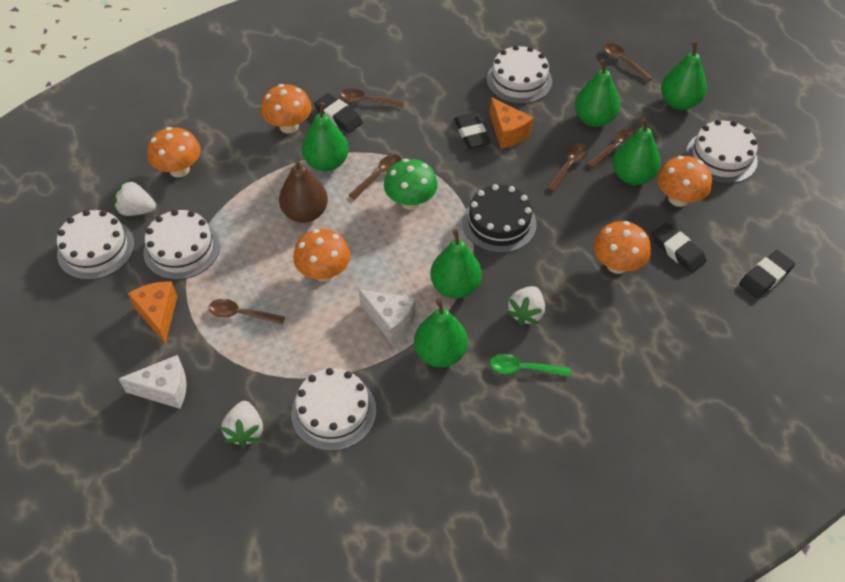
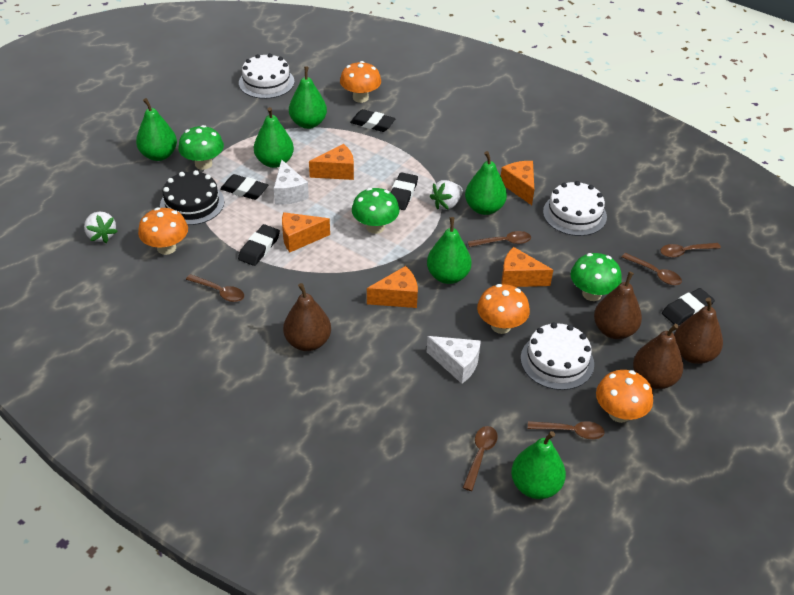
black eraser: 4 -> 5
brown pear: 1 -> 4
green mushroom: 1 -> 3
green spoon: 1 -> 0
orange cheese: 2 -> 5
orange mushroom: 5 -> 4
white cake: 5 -> 3
white strawberry: 3 -> 2

